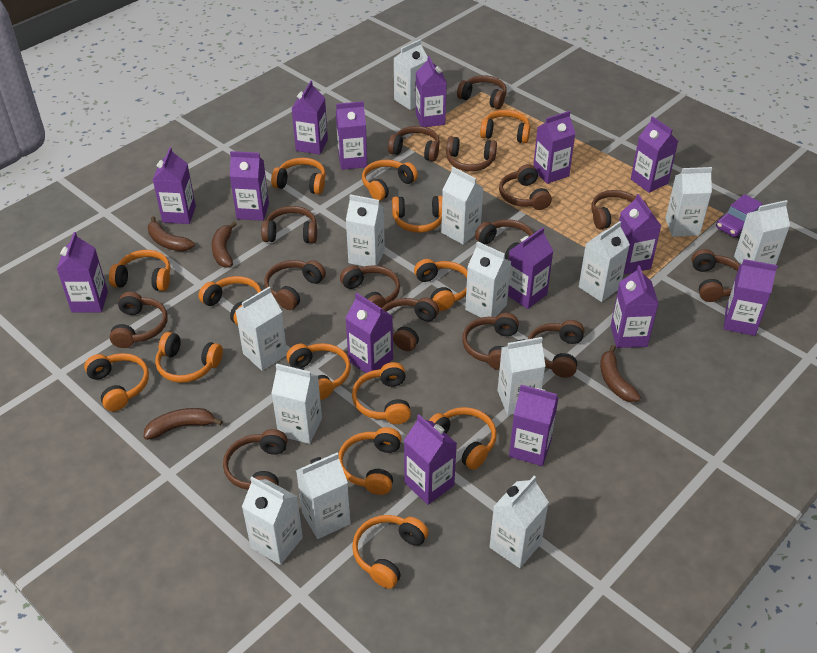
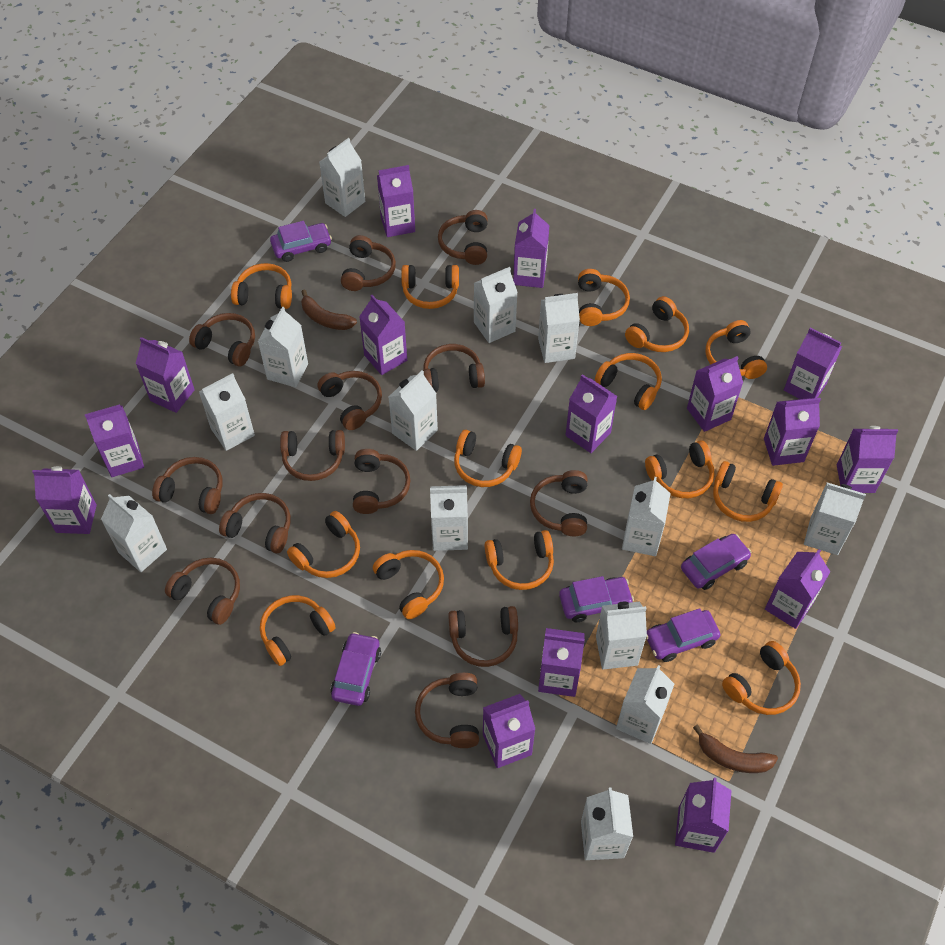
brown banana: 4 -> 2
brown headphones: 15 -> 13
purple car: 1 -> 5

